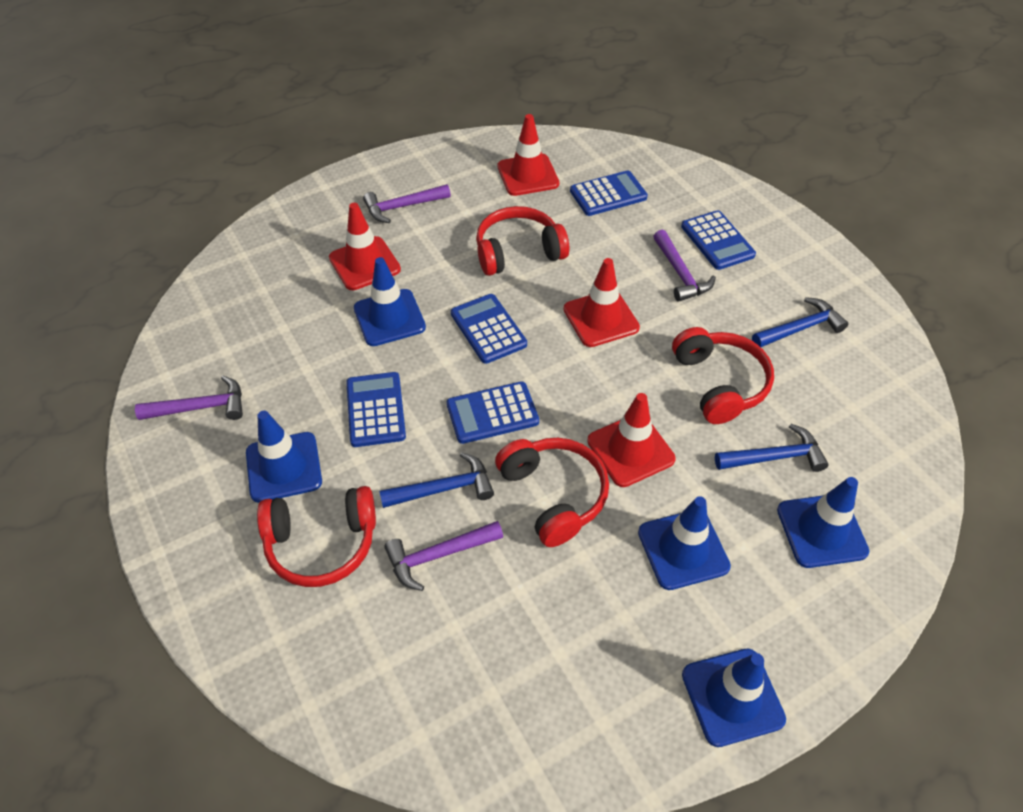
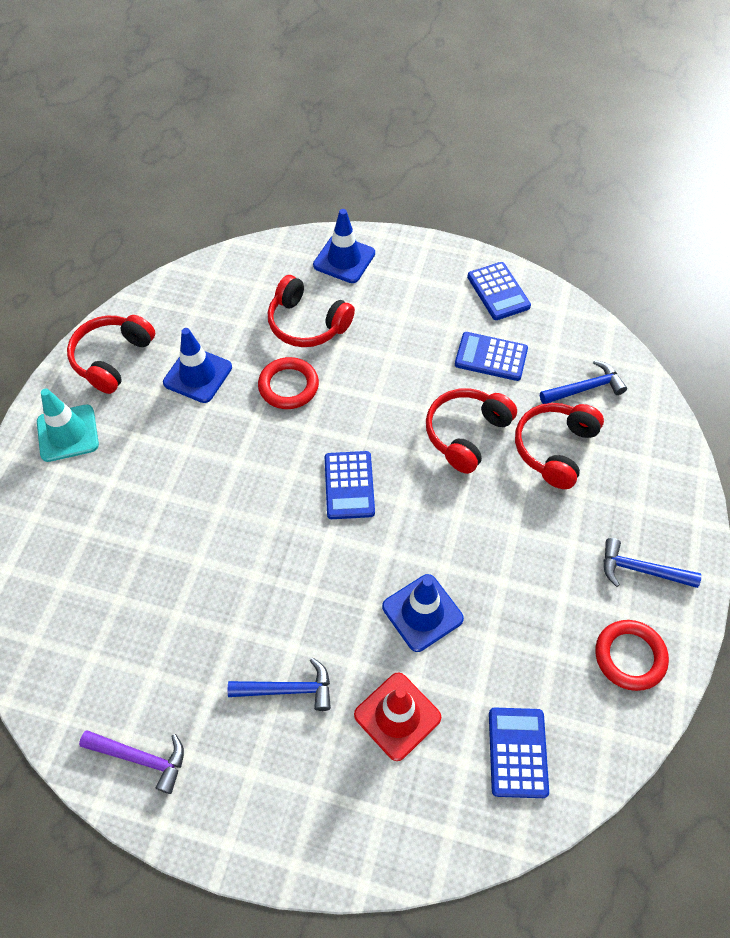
blue calculator: 5 -> 4
blue traffic cone: 5 -> 3
purple hammer: 4 -> 1
red ring: 0 -> 2
red traffic cone: 4 -> 1
turquoise traffic cone: 0 -> 1

